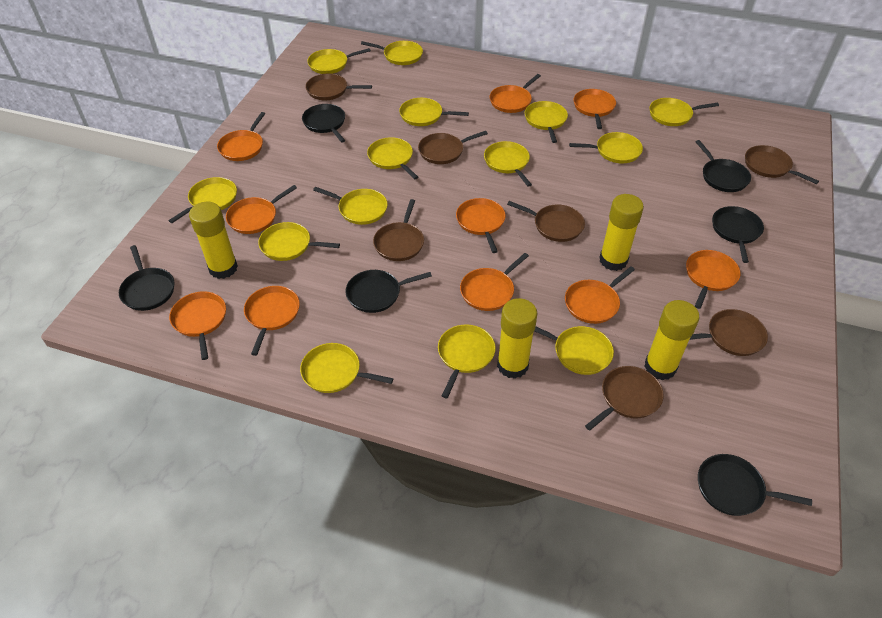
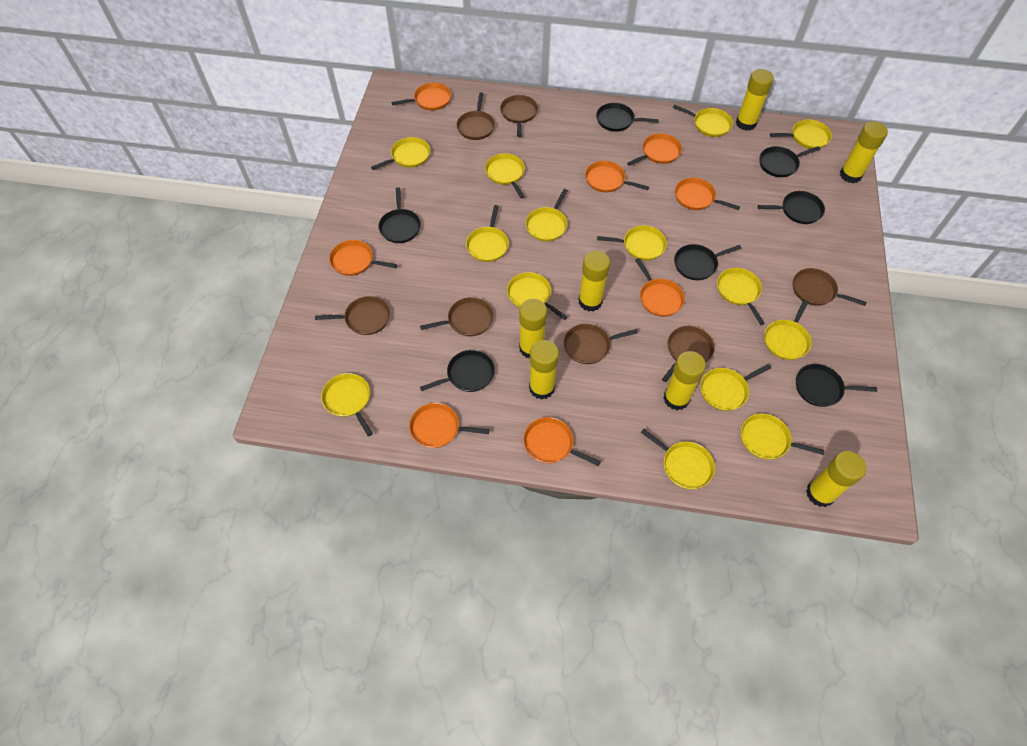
black pan: 6 -> 7
orange pan: 10 -> 8
yellow glue stick: 4 -> 7

